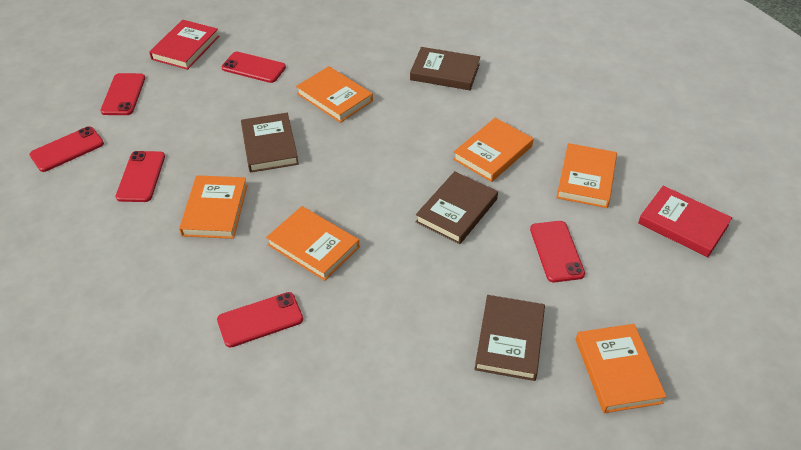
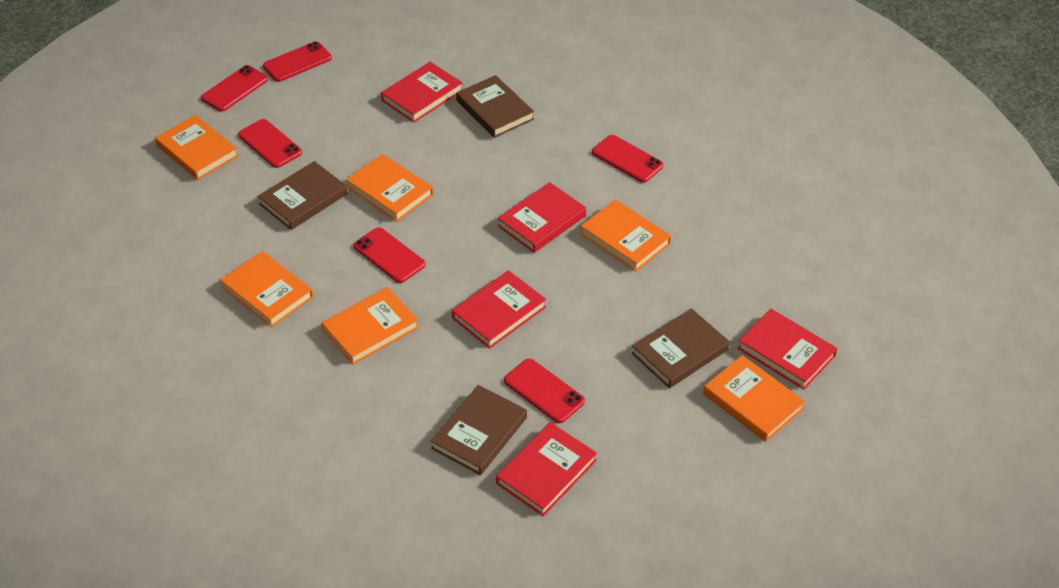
red book: 2 -> 5

